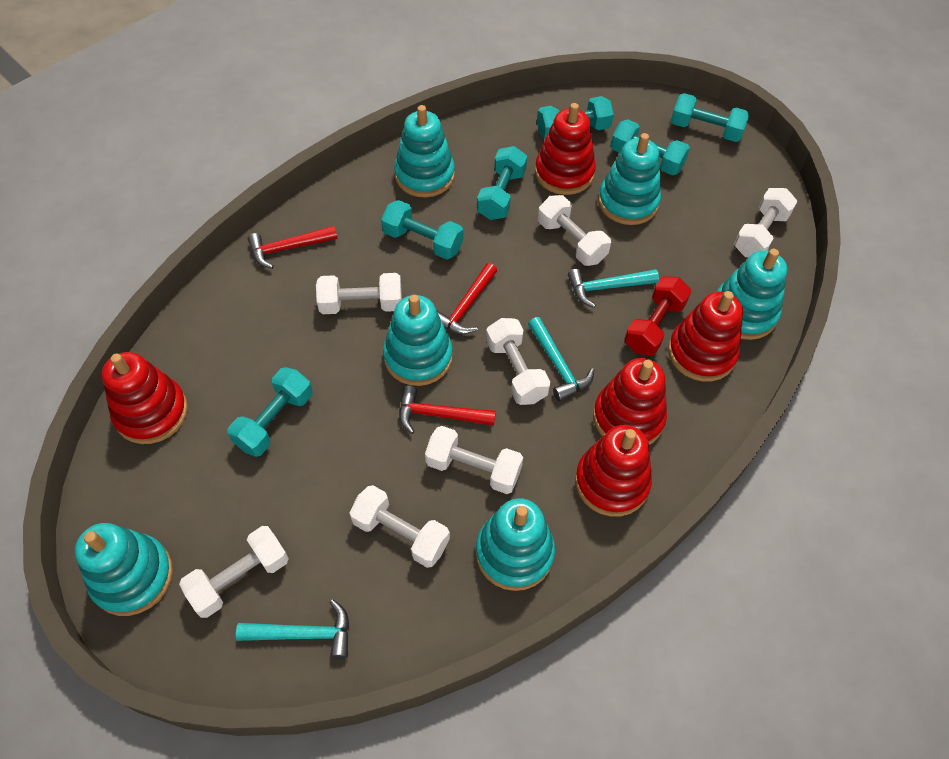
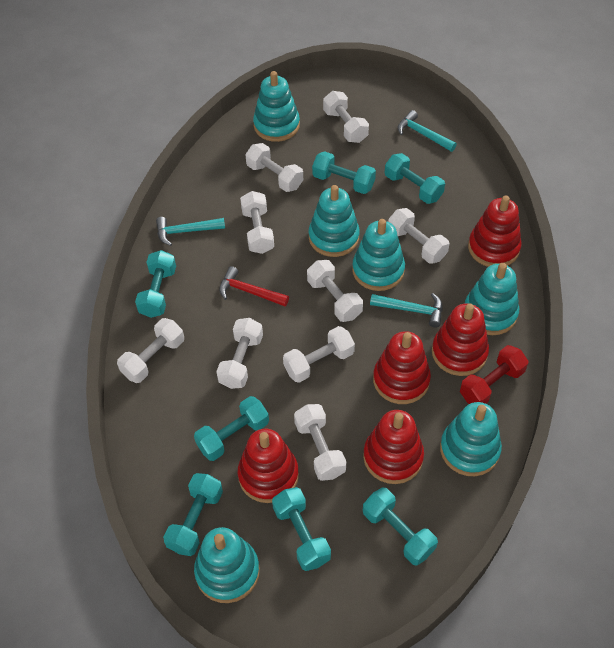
red hammer: 3 -> 1
turquoise dumbbell: 6 -> 7
white dumbbell: 7 -> 9

